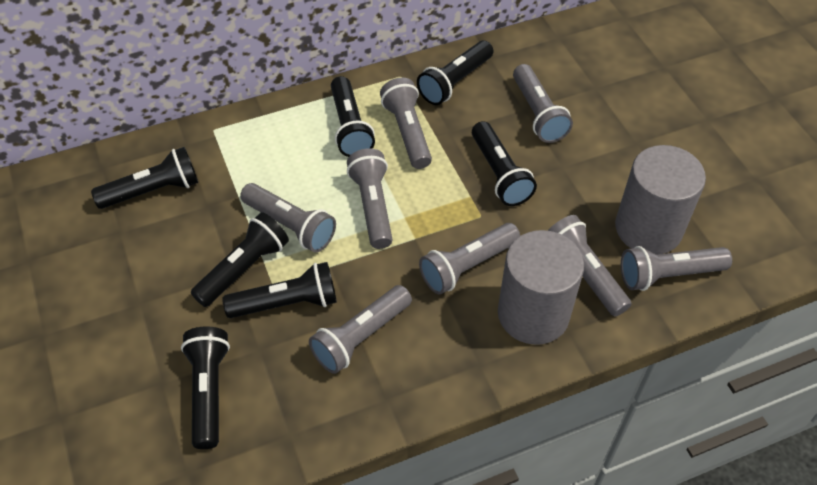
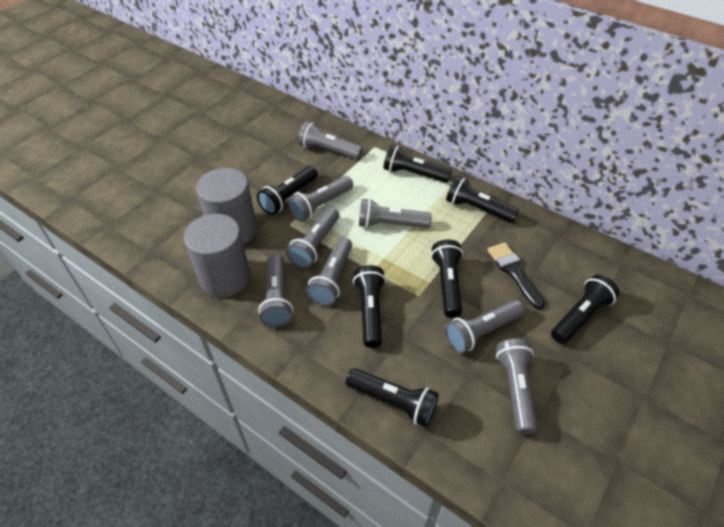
black brush: 0 -> 1

